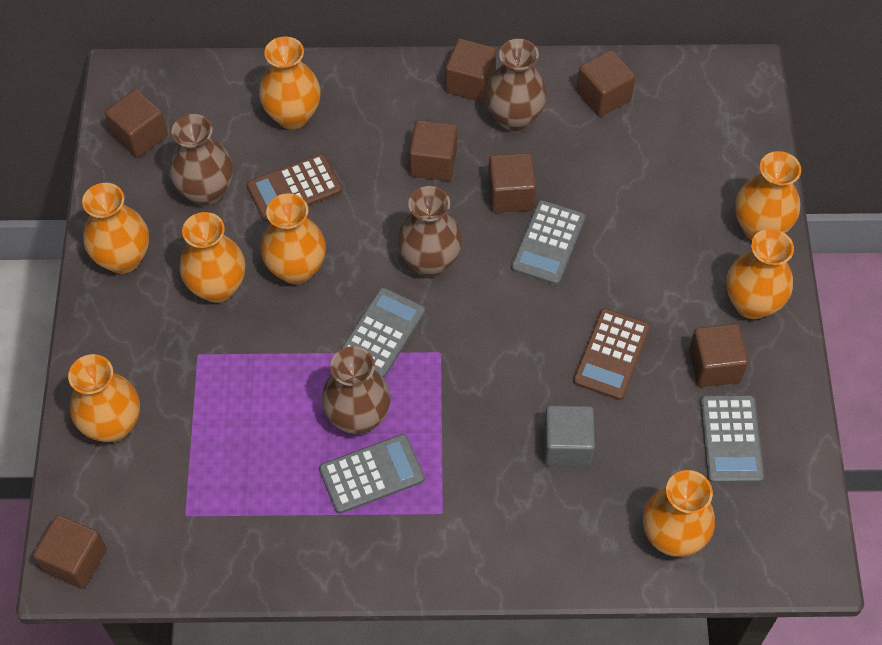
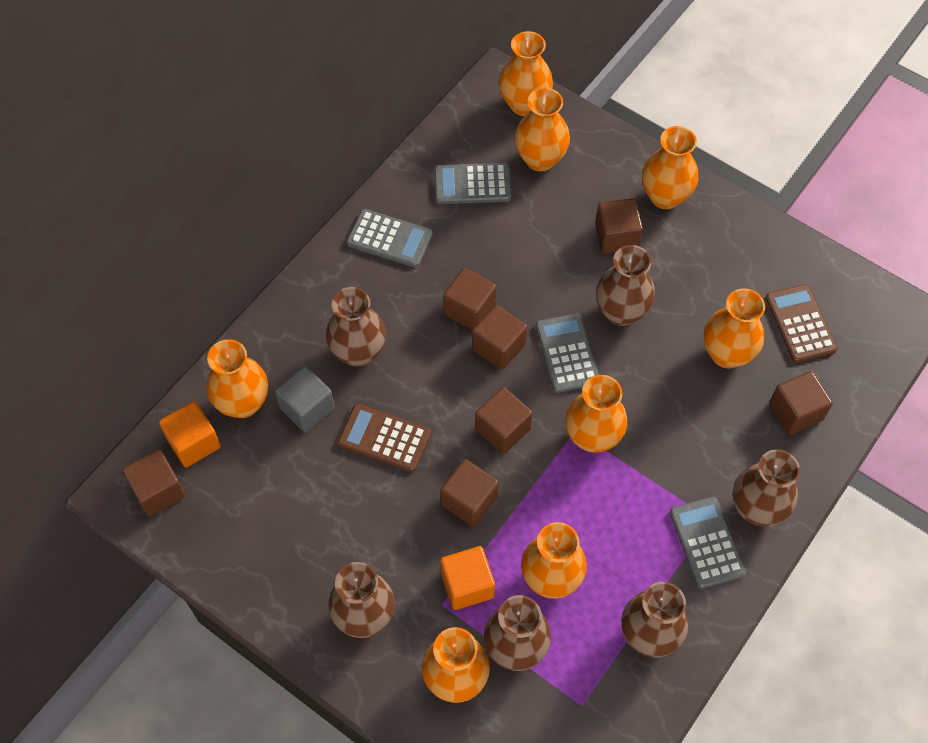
brown vase: 4 -> 6
orange cube: 0 -> 2

